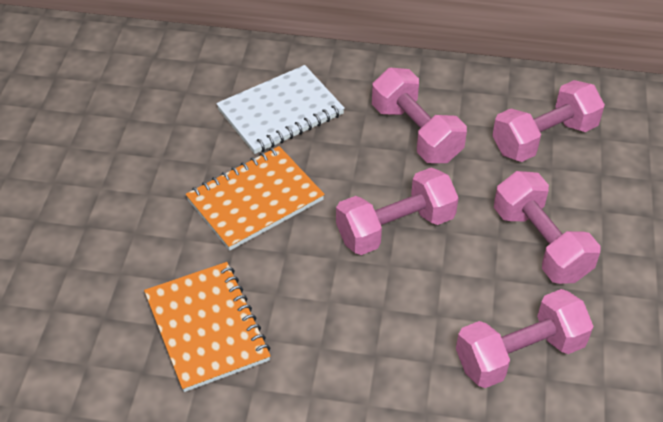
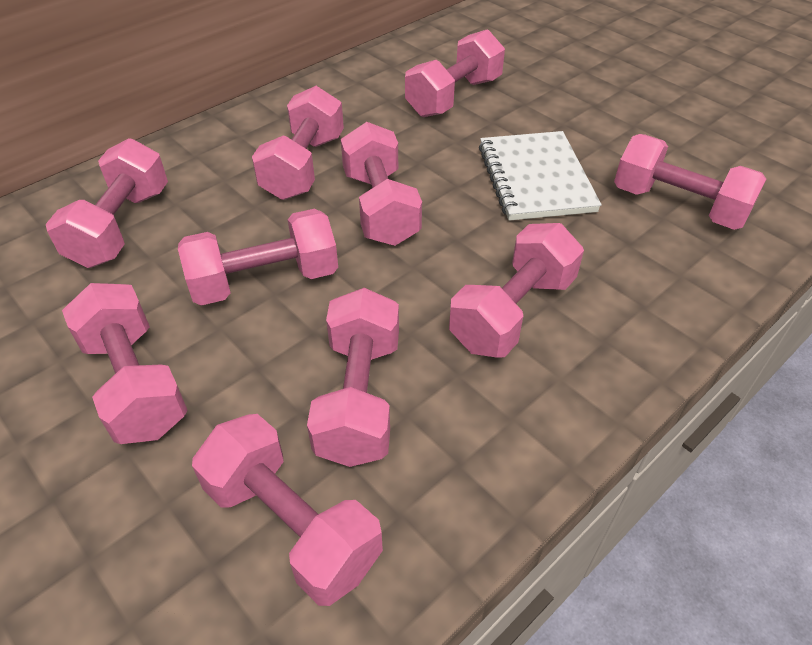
orange notebook: 2 -> 0
pink dumbbell: 5 -> 10

